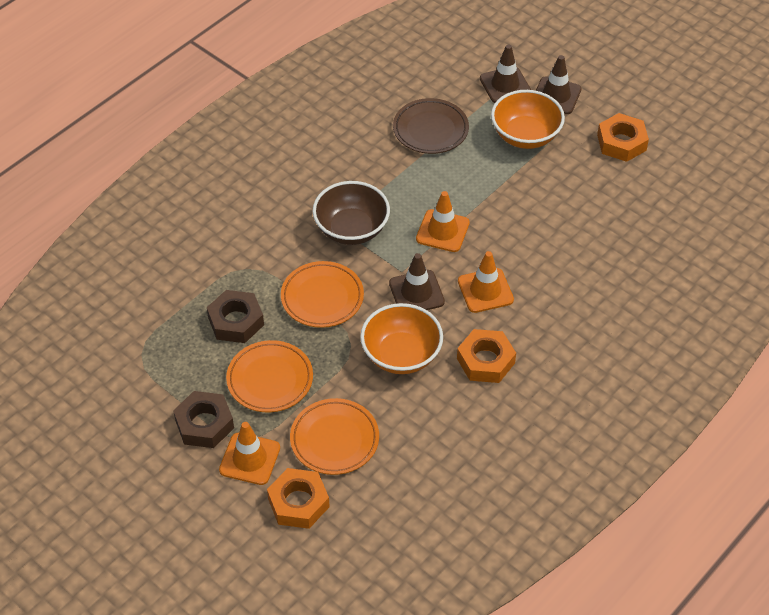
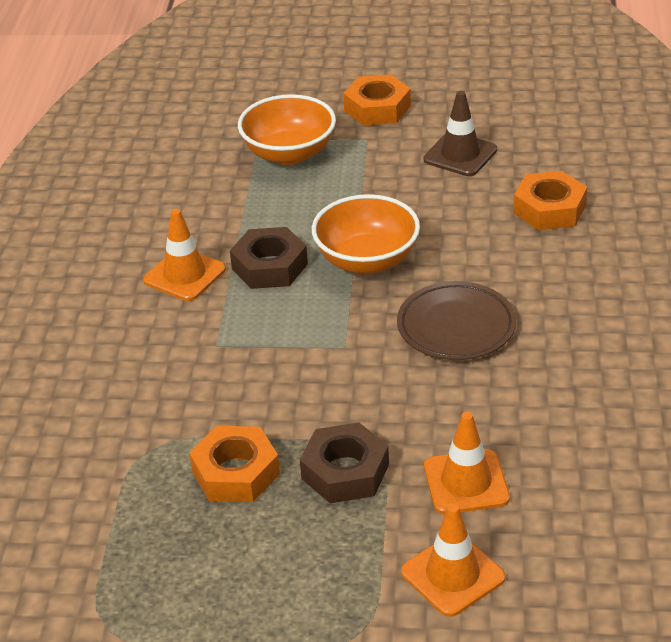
brown bowl: 1 -> 0
brown traffic cone: 3 -> 1
orange plate: 3 -> 0

